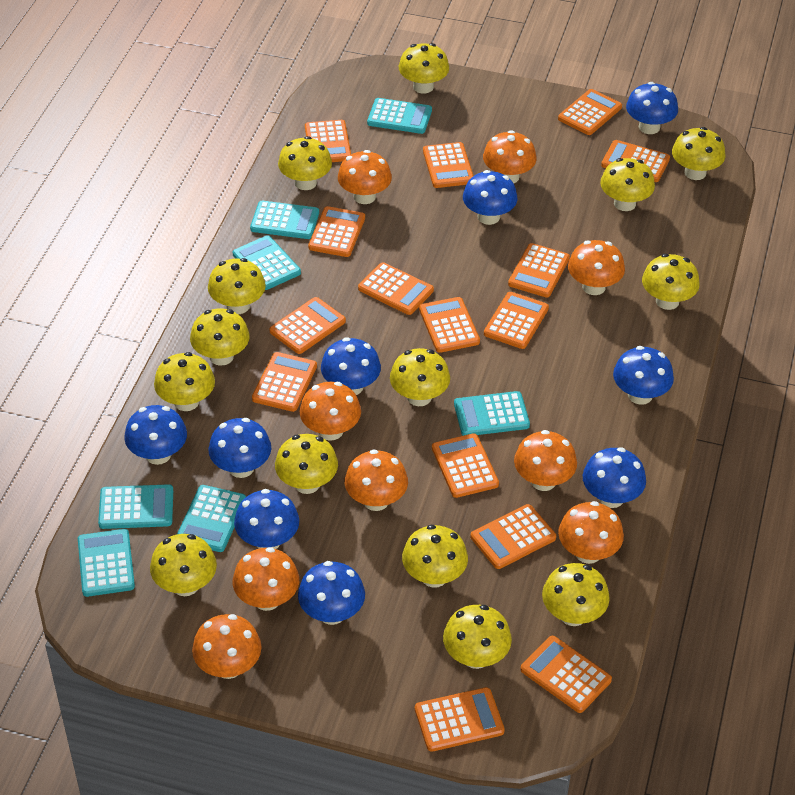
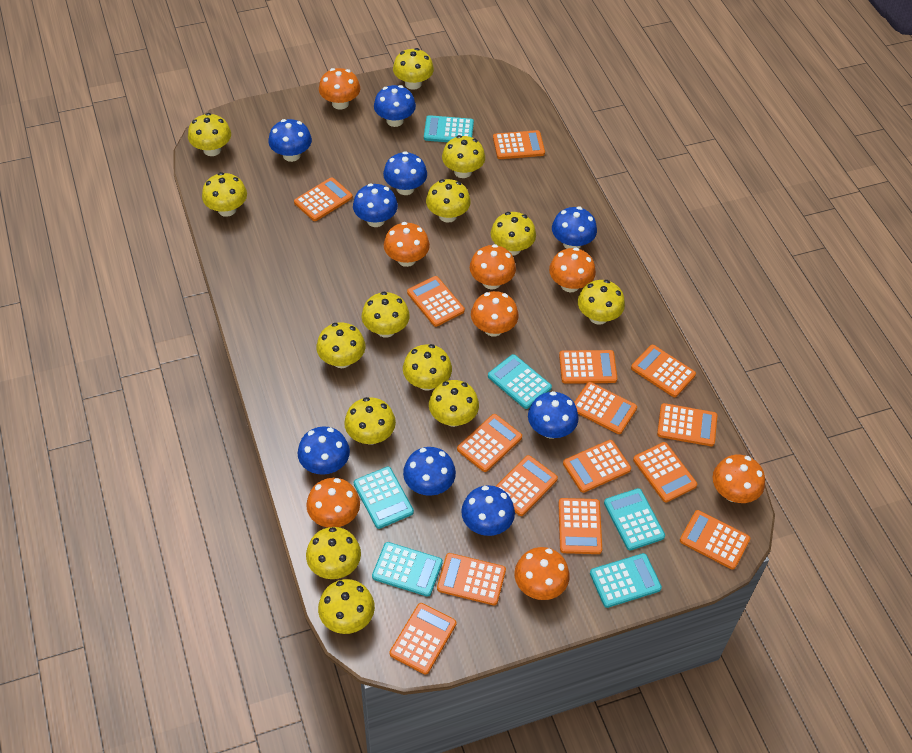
orange mushroom: 9 -> 8
turquoise calculator: 7 -> 6

